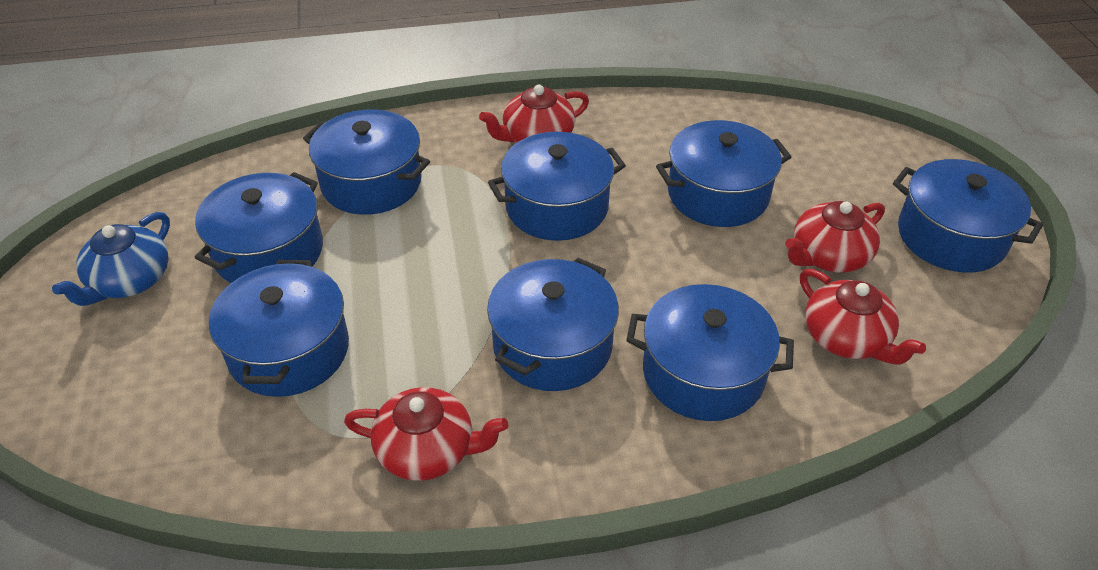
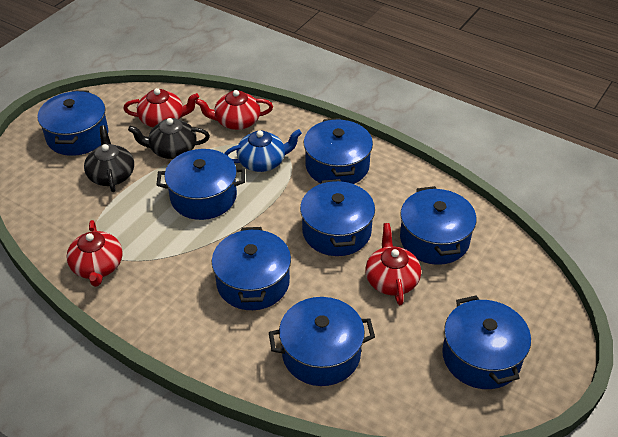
black teapot: 0 -> 2

